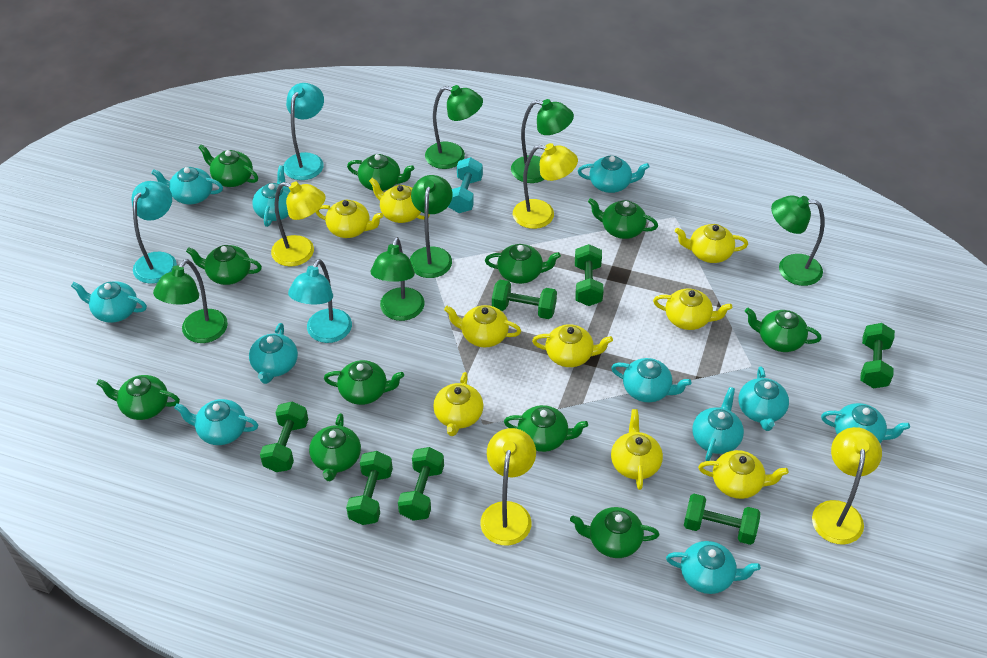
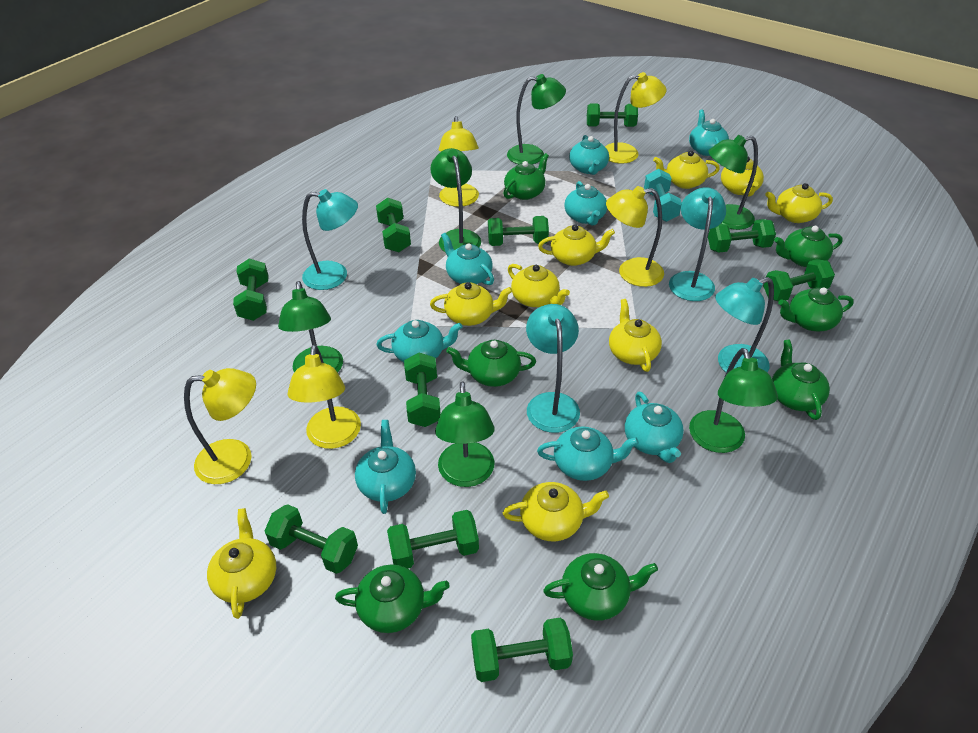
green dumbbell: 7 -> 10
green teapot: 11 -> 7
turquoise lamp: 3 -> 4
turquoise teapot: 11 -> 8
yellow lamp: 4 -> 5

